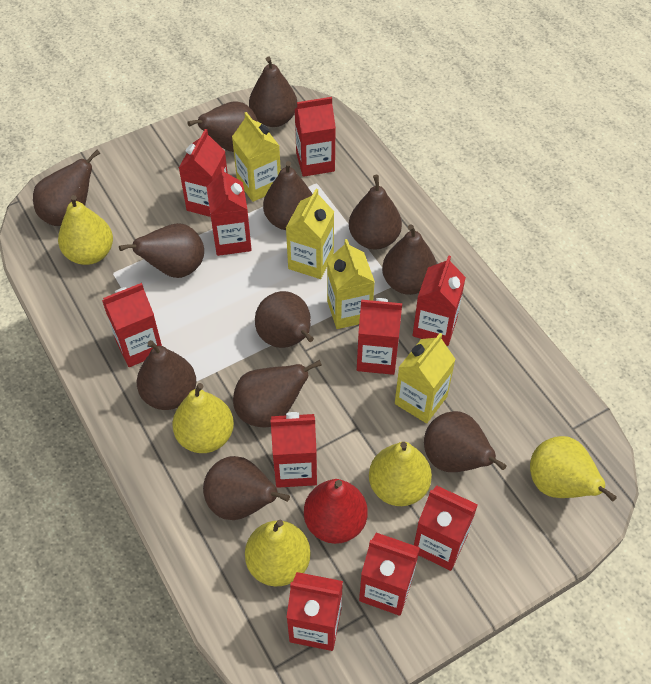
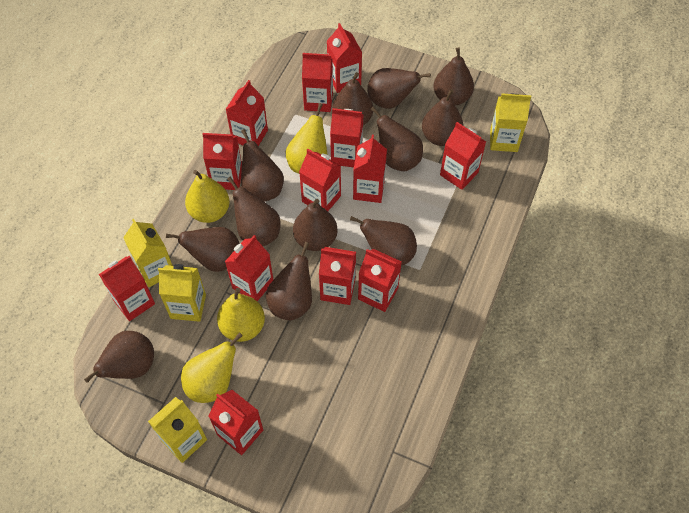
red carton: 10 -> 13
red pear: 1 -> 0
yellow pear: 5 -> 4

